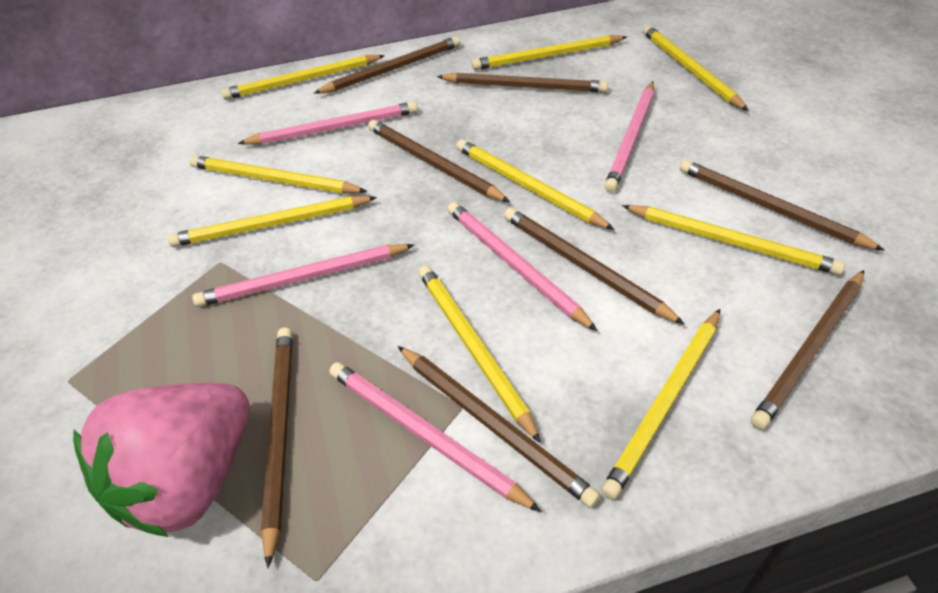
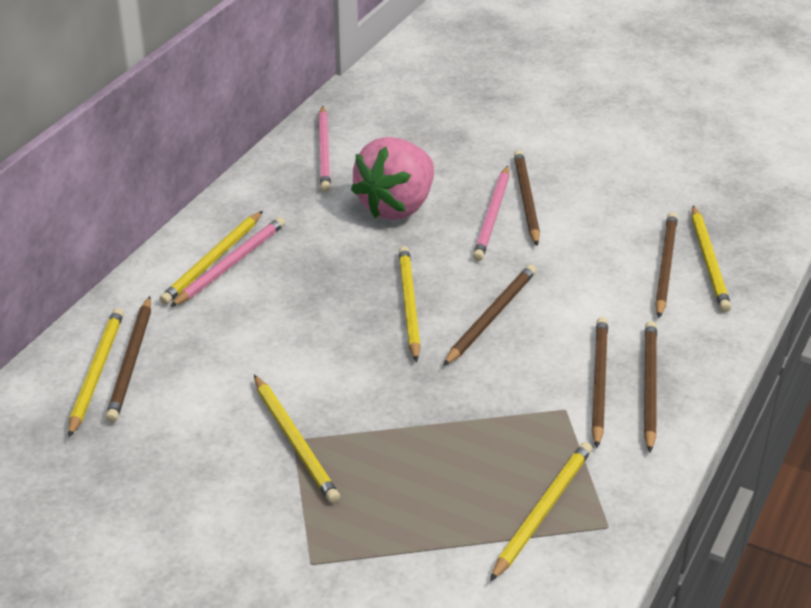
brown pencil: 8 -> 6
pink pencil: 5 -> 3
yellow pencil: 9 -> 6

